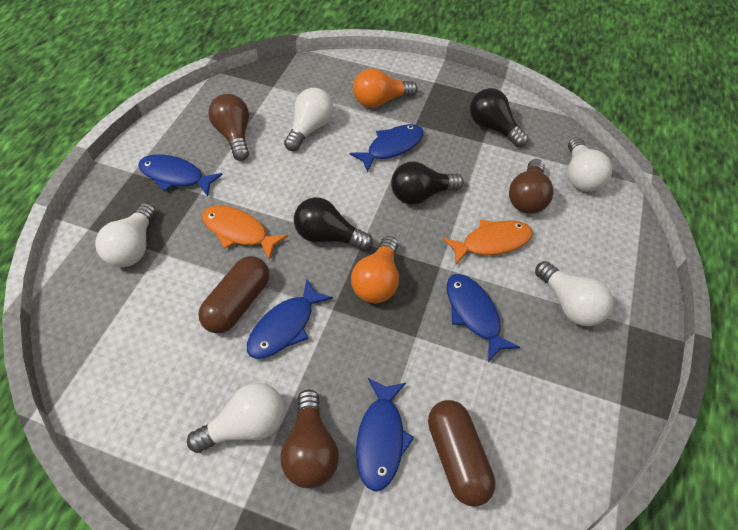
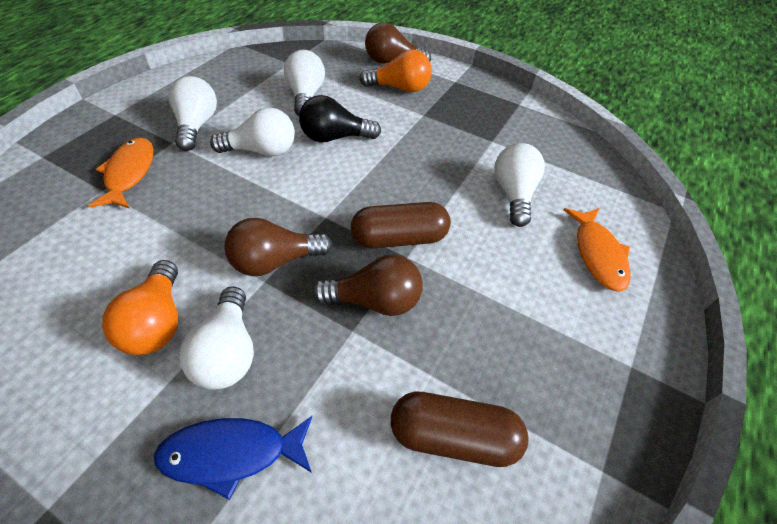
black light bulb: 3 -> 1
blue fish: 5 -> 1

